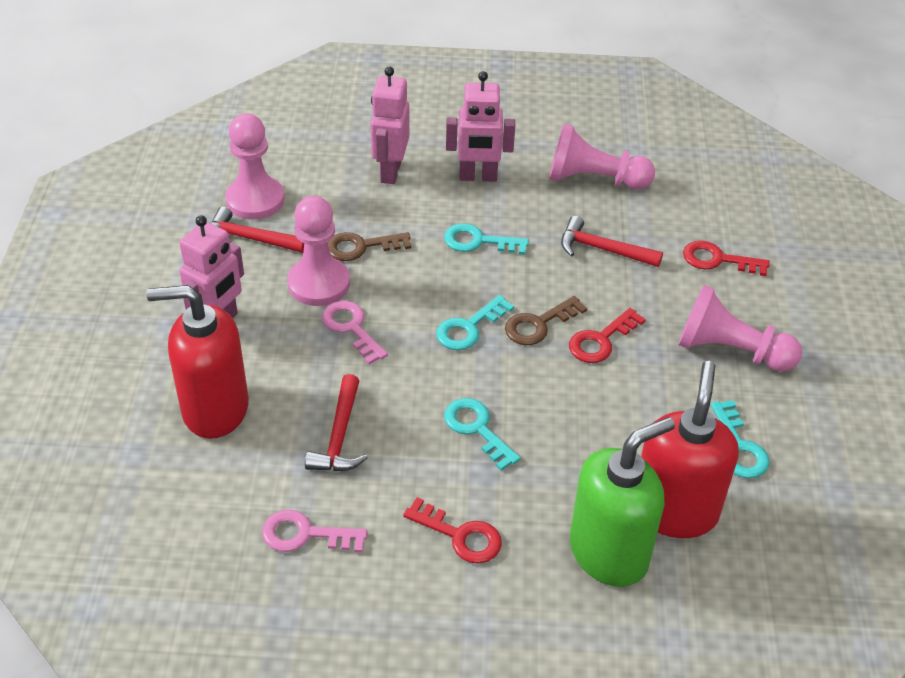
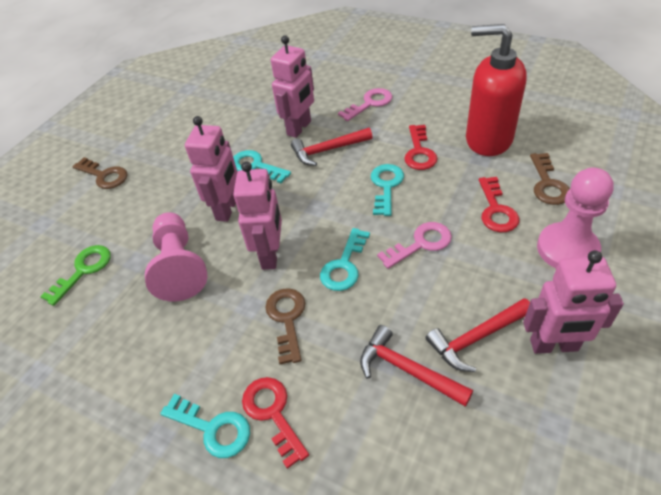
brown key: 2 -> 3
green key: 0 -> 1
green soap dispenser: 1 -> 0
pink pawn: 4 -> 2
pink robot: 3 -> 4
red soap dispenser: 2 -> 1

